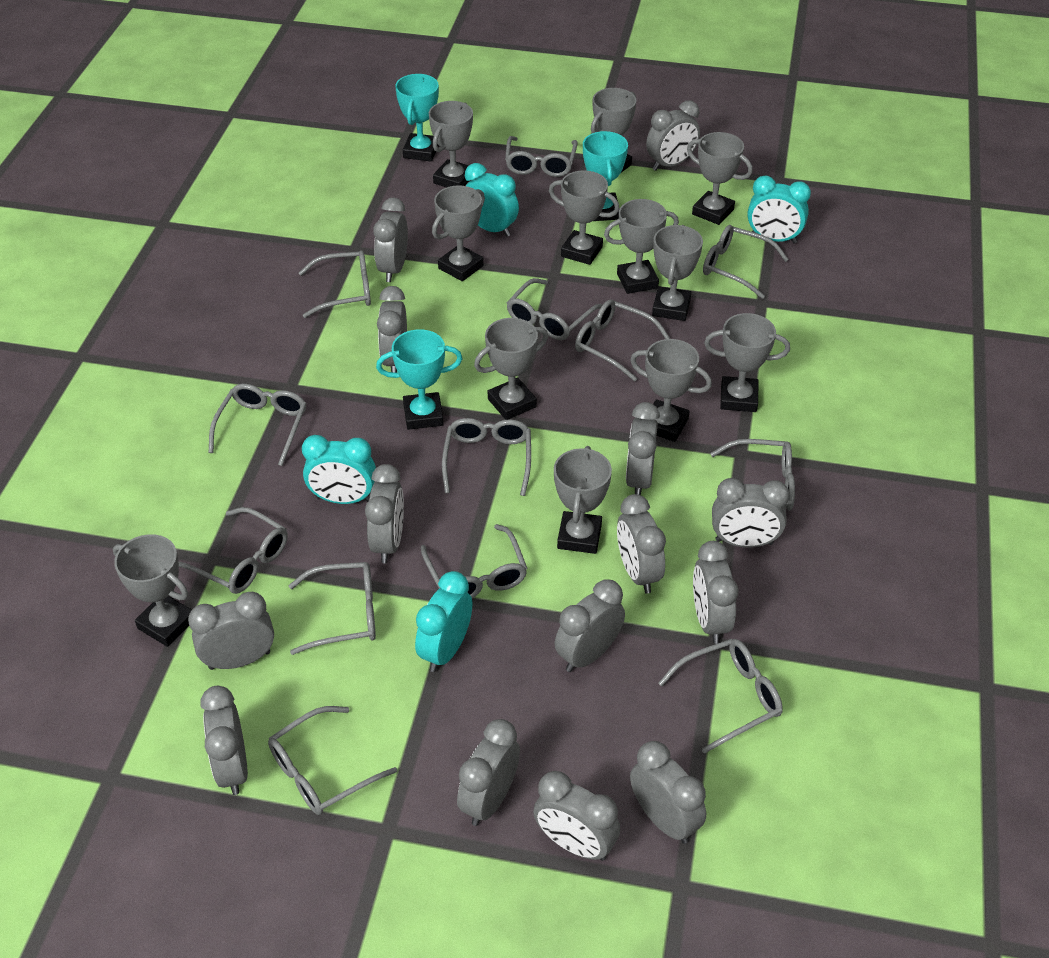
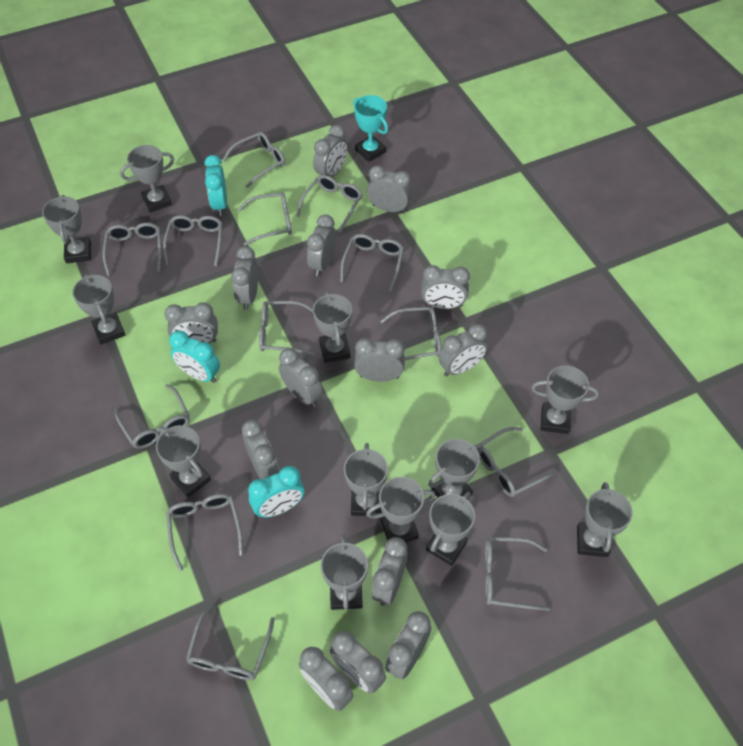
turquoise clock: 4 -> 3
turquoise trophy: 3 -> 1

